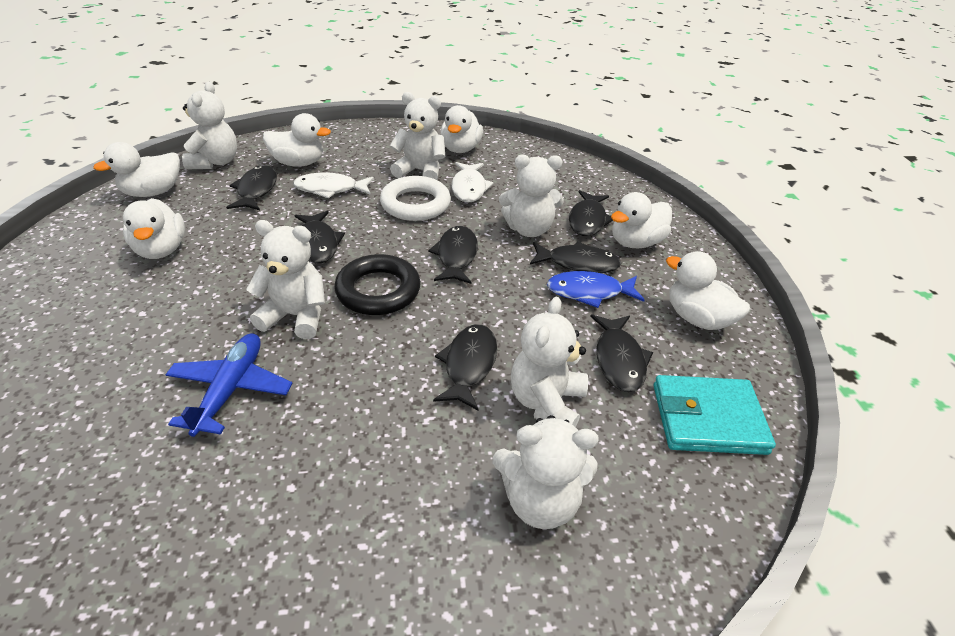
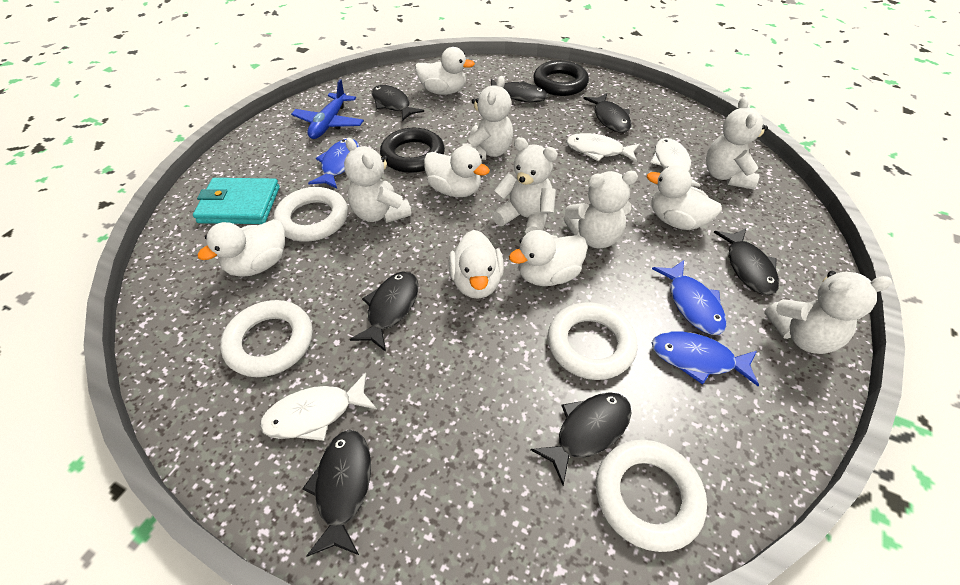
black ring: 1 -> 2
blue fish: 1 -> 3
white fish: 2 -> 3
white ring: 1 -> 4

